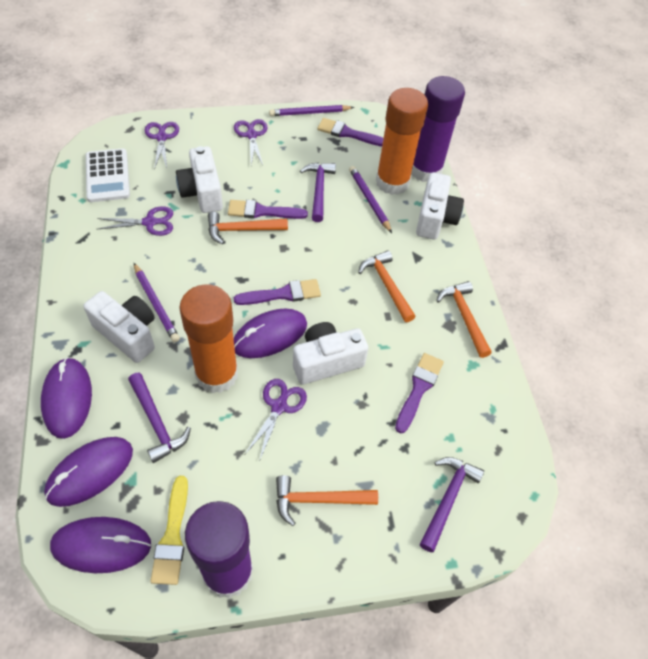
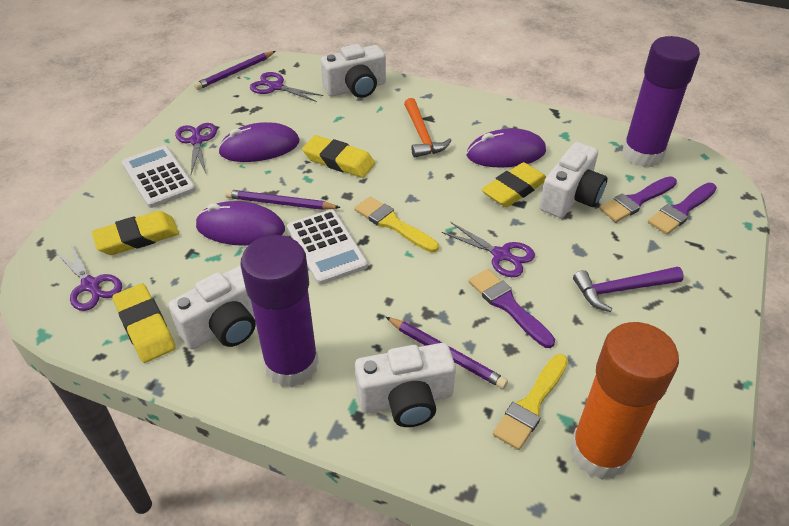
orange glue stick: 2 -> 1
orange hammer: 4 -> 1
purple brush: 4 -> 3
purple hammer: 3 -> 1
purple mouse: 4 -> 3
white calculator: 1 -> 2
yellow brush: 1 -> 2
yellow eraser: 0 -> 4

